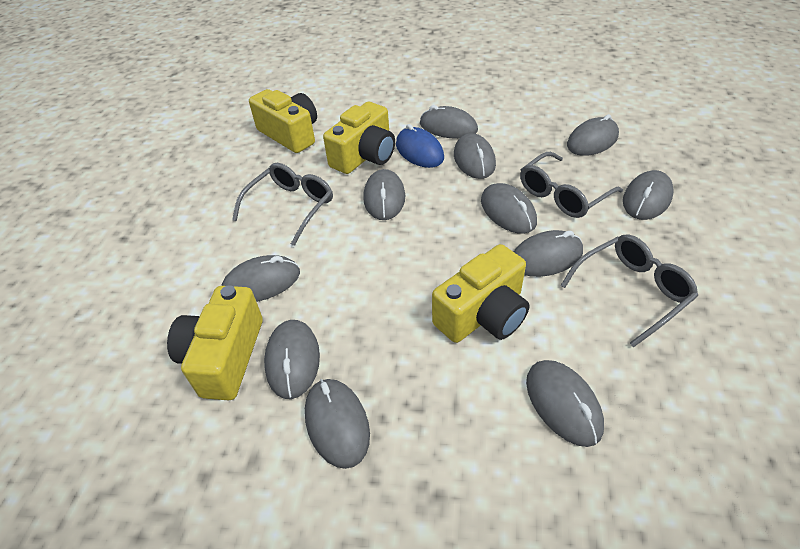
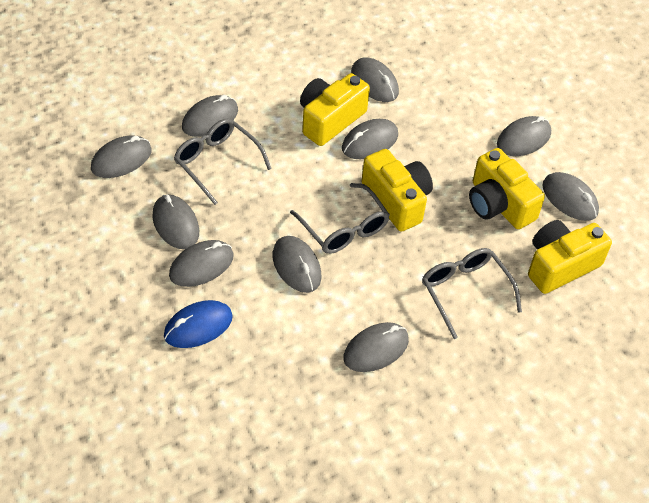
grey mouse: 11 -> 10

